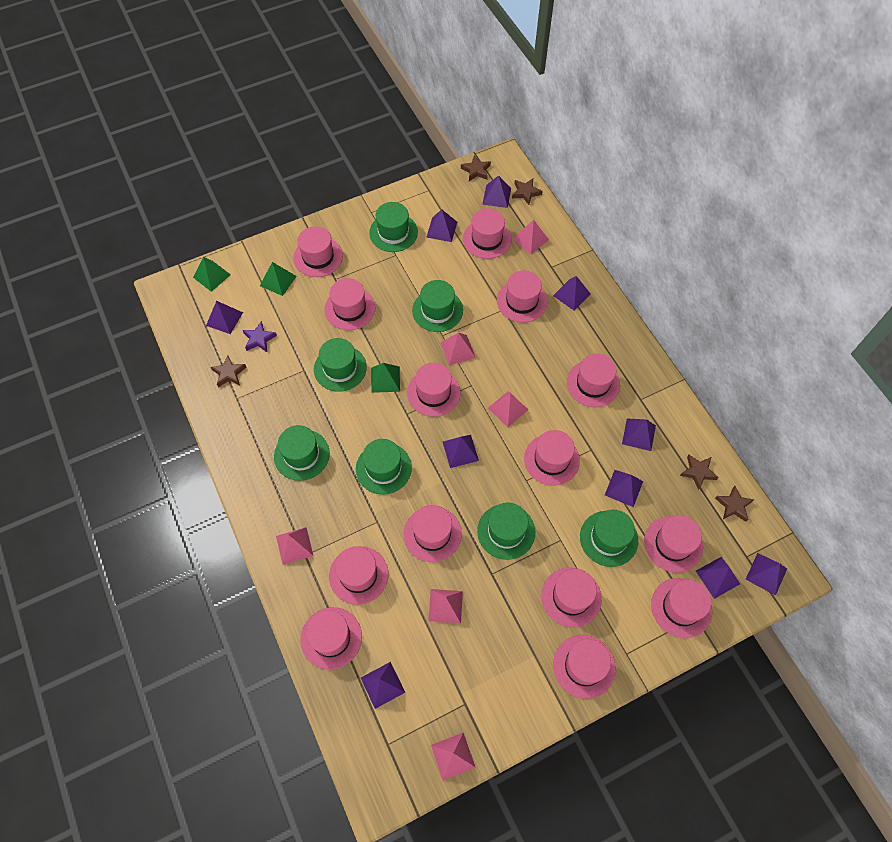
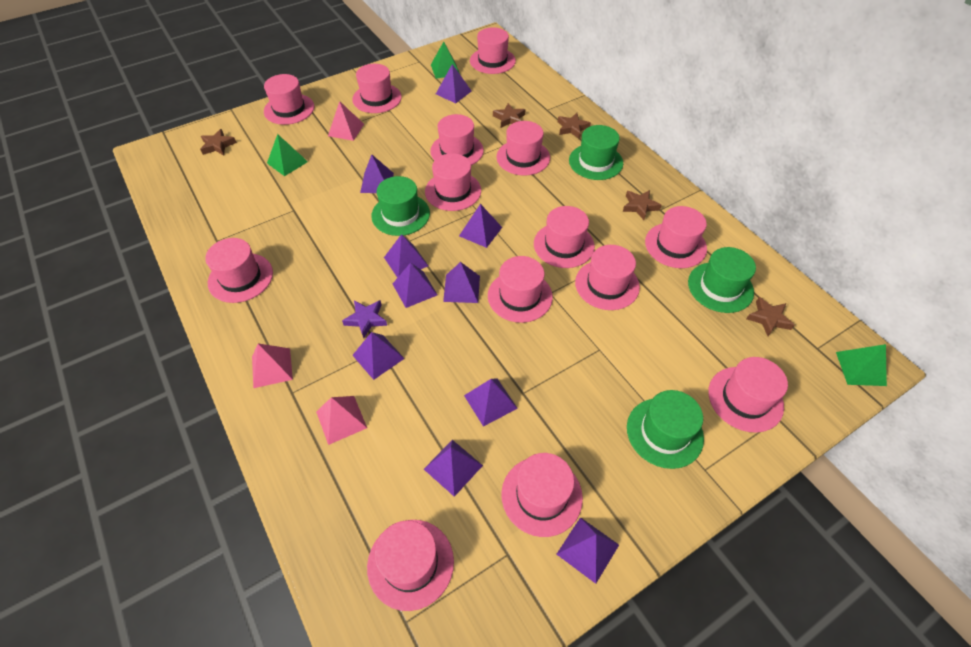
green hat: 7 -> 4
pink pyramid: 6 -> 3

